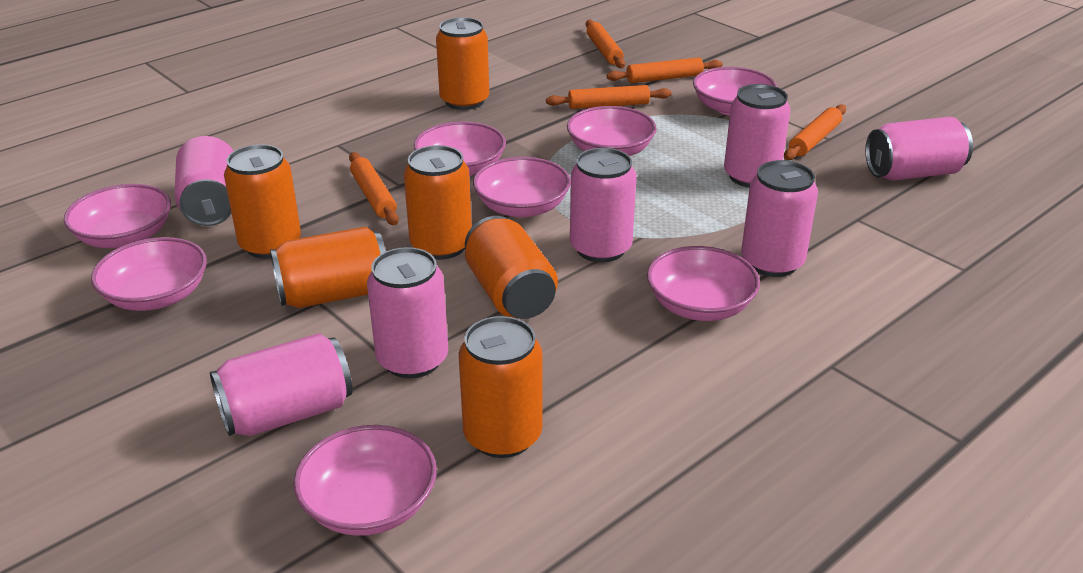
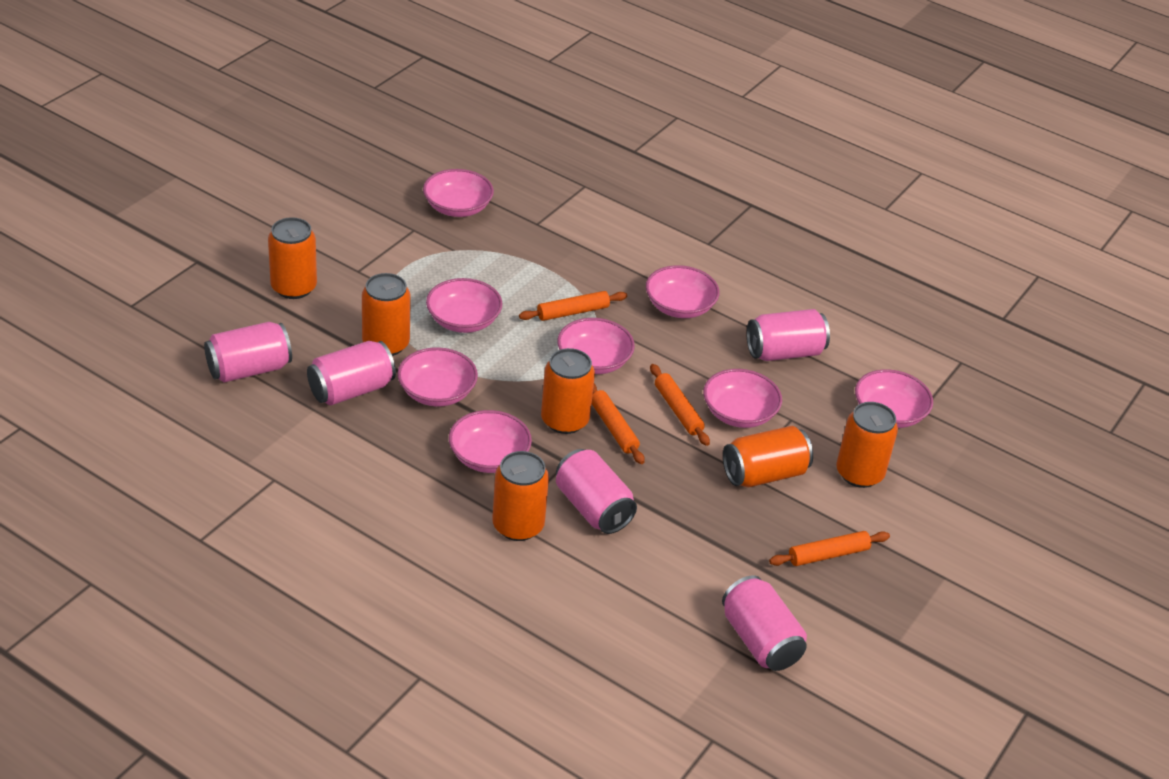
orange rolling pin: 5 -> 4
pink can: 7 -> 5

